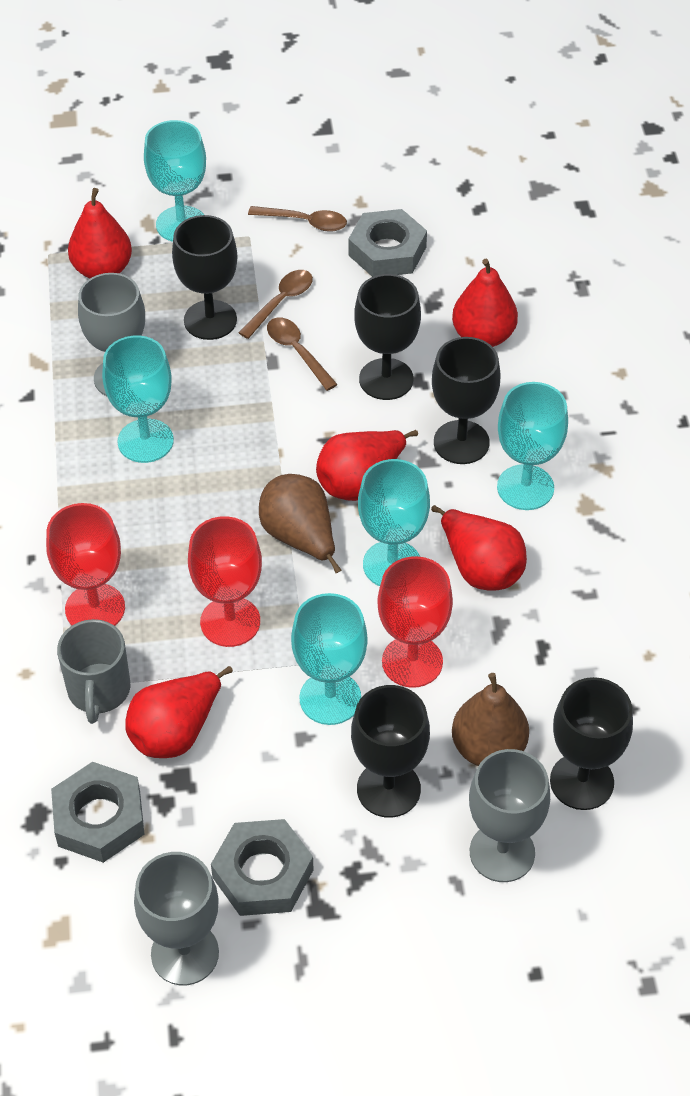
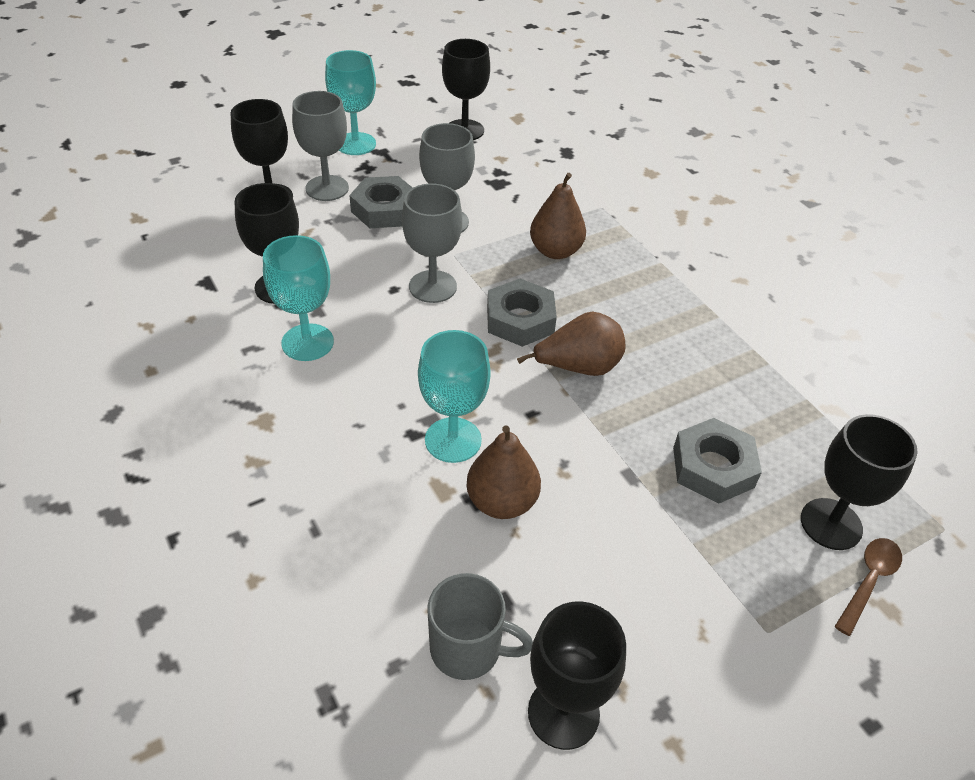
brown pear: 2 -> 3
brown spoon: 3 -> 1
red goblet: 3 -> 0
red pear: 5 -> 0
turquoise goblet: 5 -> 3

